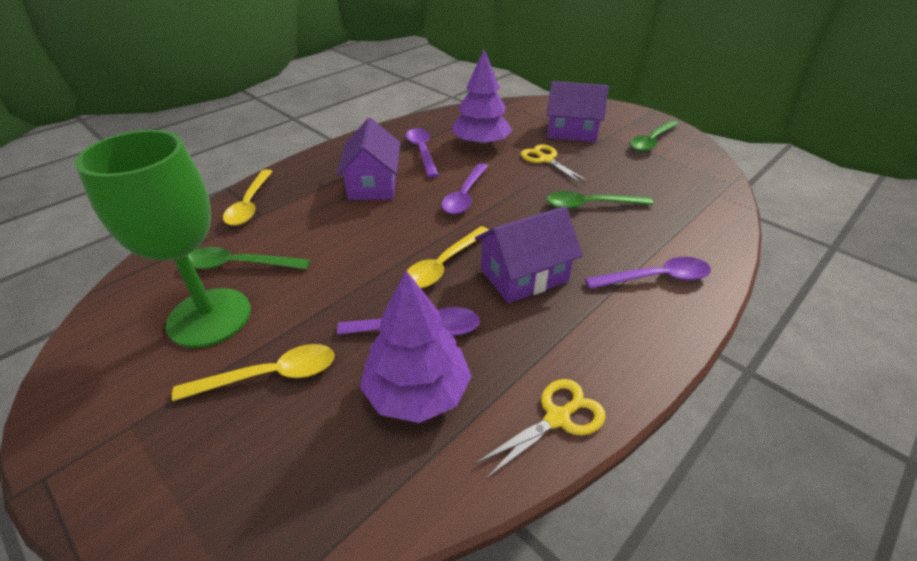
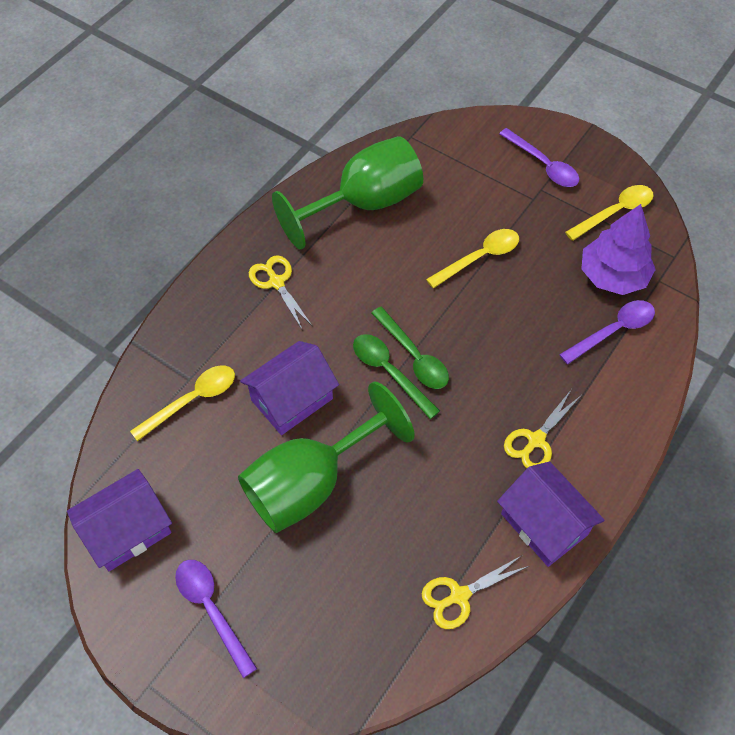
green goblet: 1 -> 2
green spoon: 3 -> 2
purple spoon: 4 -> 3
purple tree: 2 -> 1
yellow scissors: 2 -> 3

